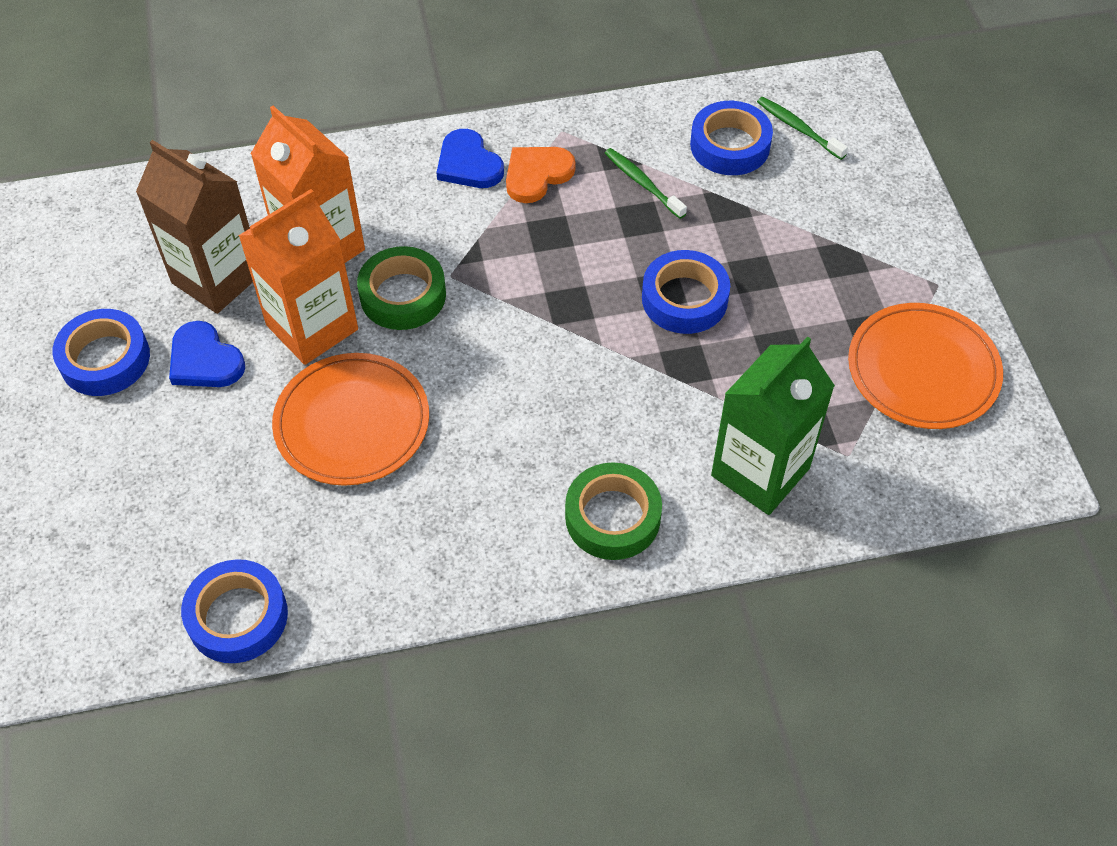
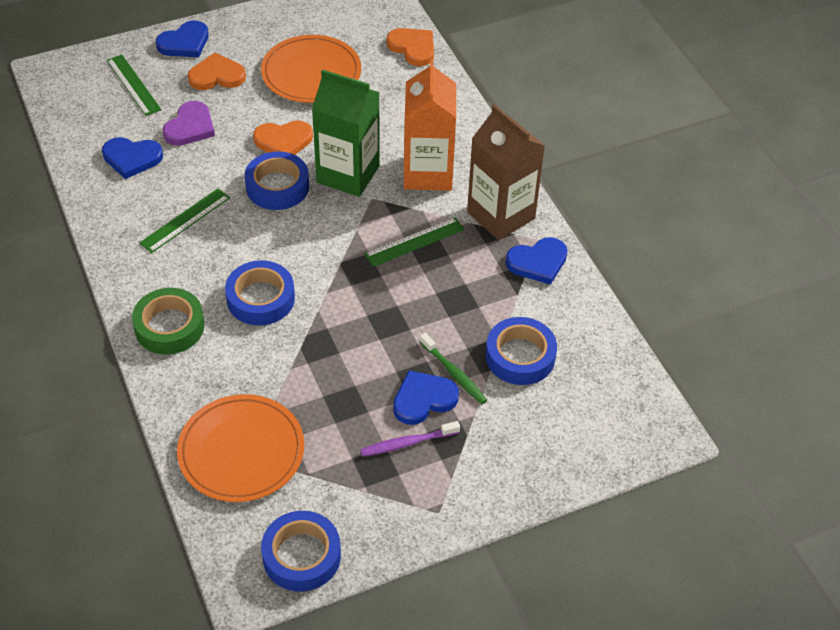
blue heart: 2 -> 4
green ruler: 0 -> 3
green tape: 2 -> 1
green toothbrush: 2 -> 1
orange carton: 2 -> 1
orange heart: 1 -> 3
purple heart: 0 -> 1
purple toothbrush: 0 -> 1

